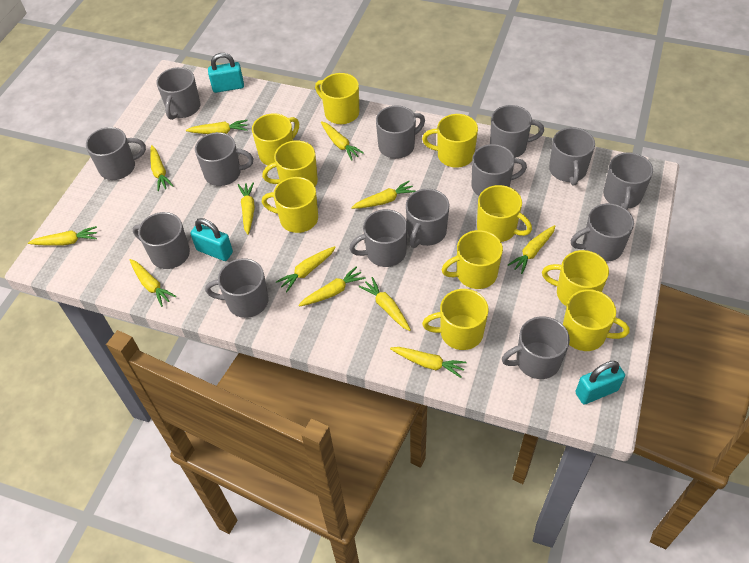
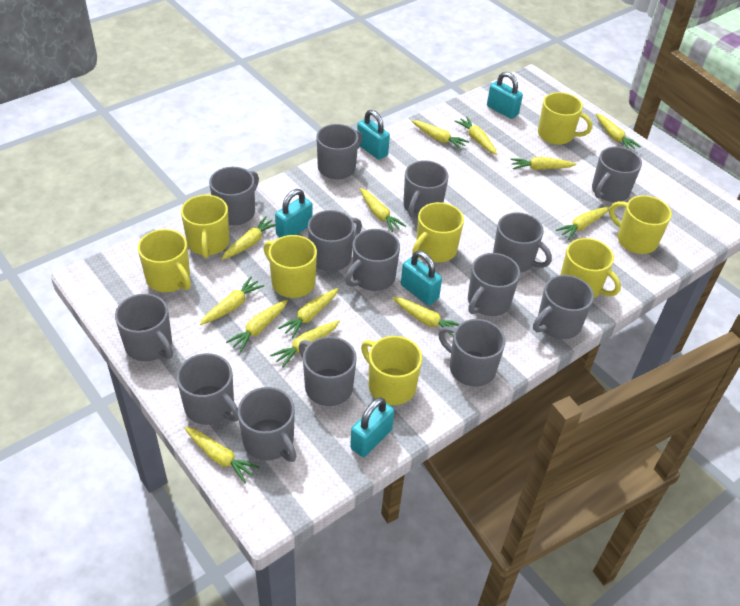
turquoise padlock: 3 -> 5
yellow carrot: 12 -> 13
yellow mug: 10 -> 8

